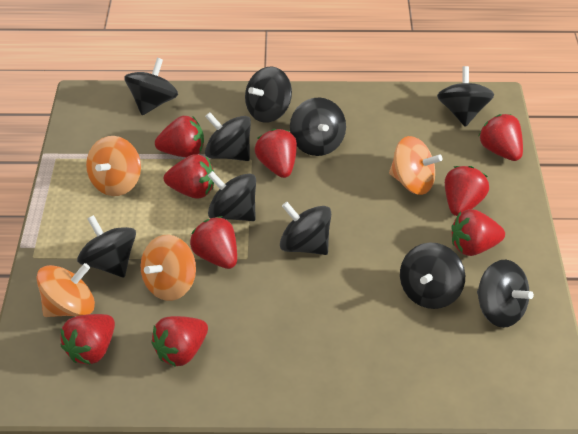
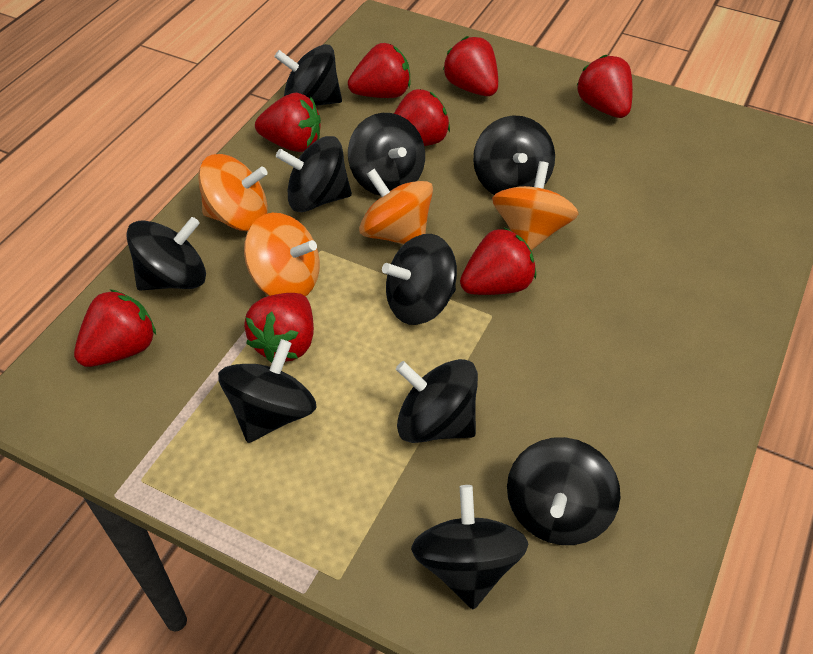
red strawberry: 9 -> 8

